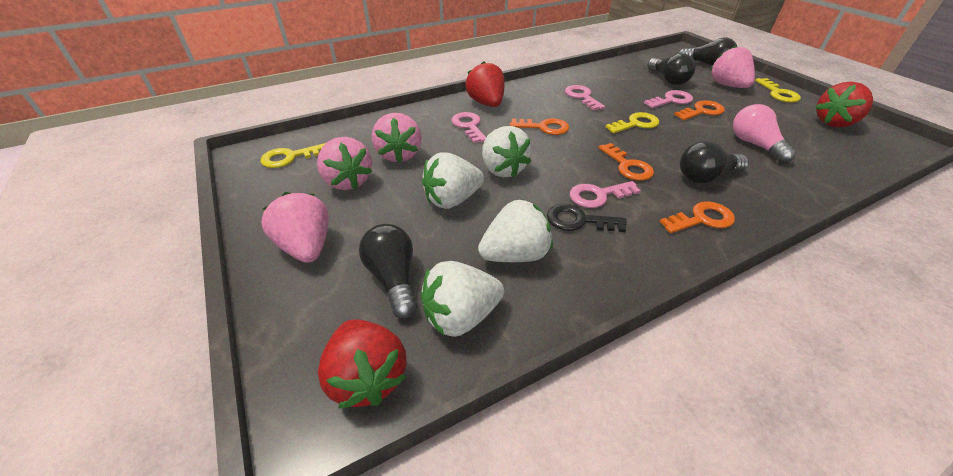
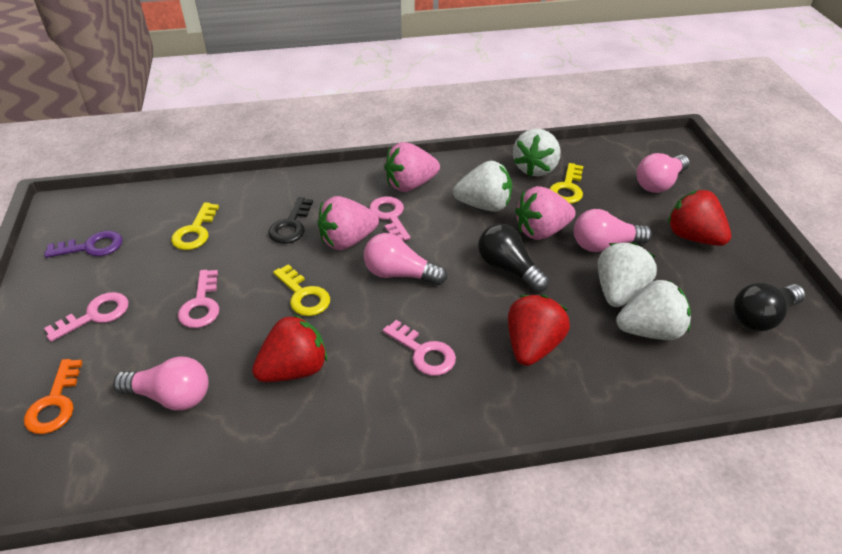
black light bulb: 4 -> 2
orange key: 4 -> 1
pink light bulb: 1 -> 4
pink strawberry: 4 -> 3
purple key: 0 -> 1

